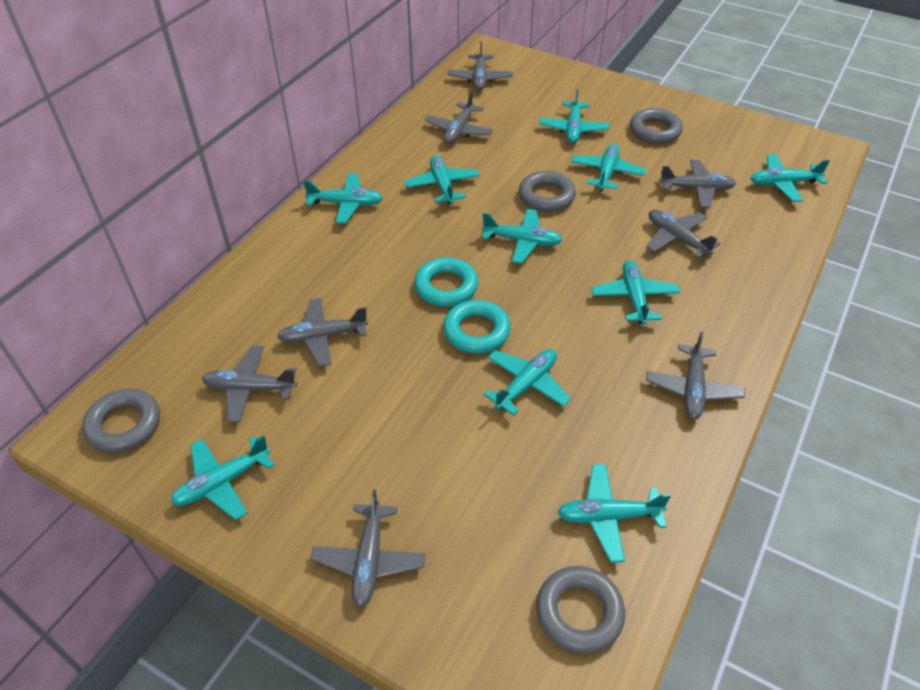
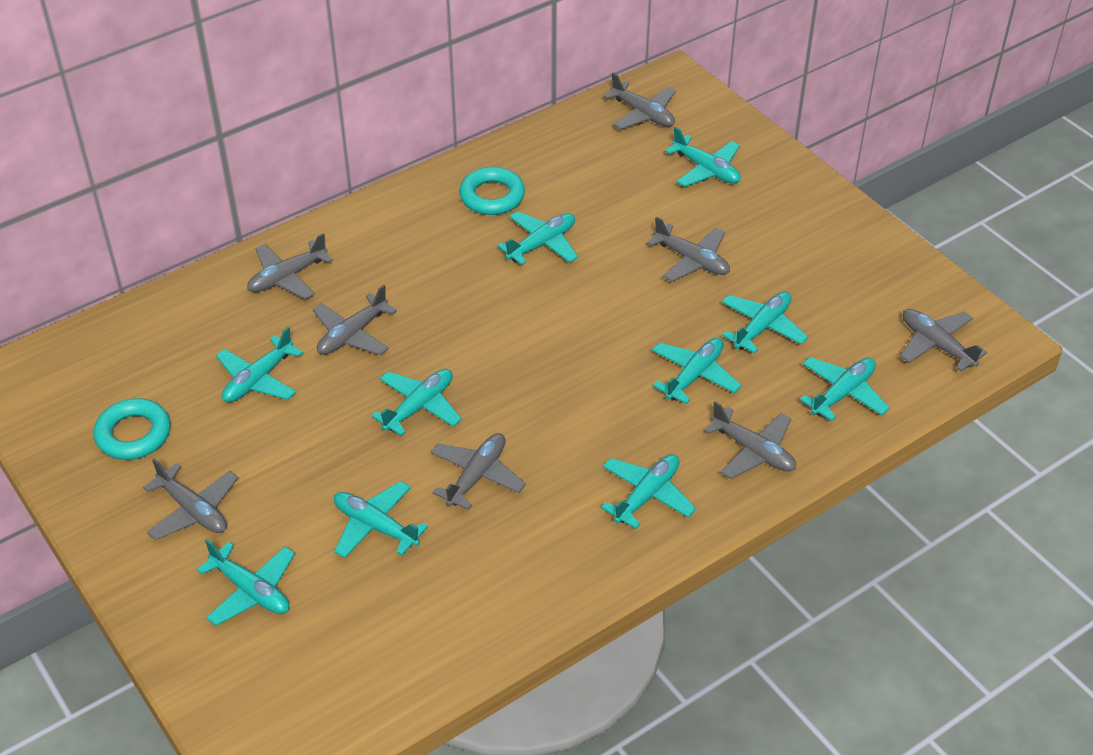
grey ring: 4 -> 0

